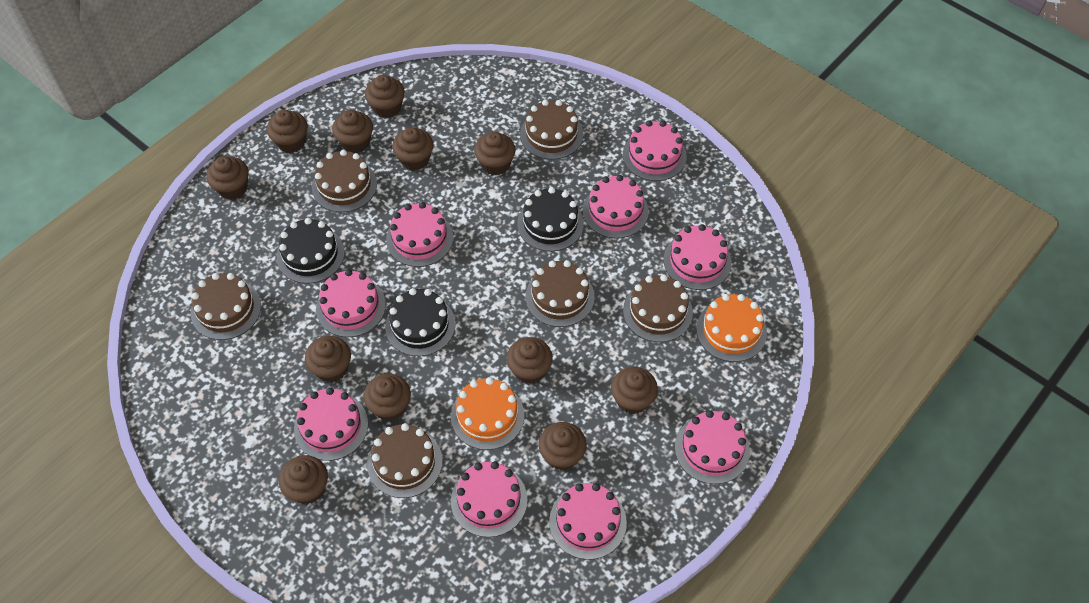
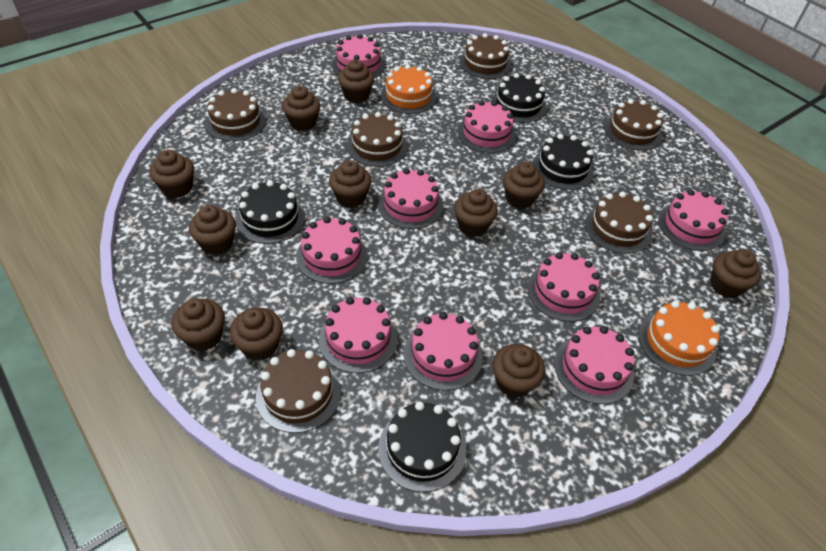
black cake: 3 -> 4
brown cupcake: 12 -> 11

